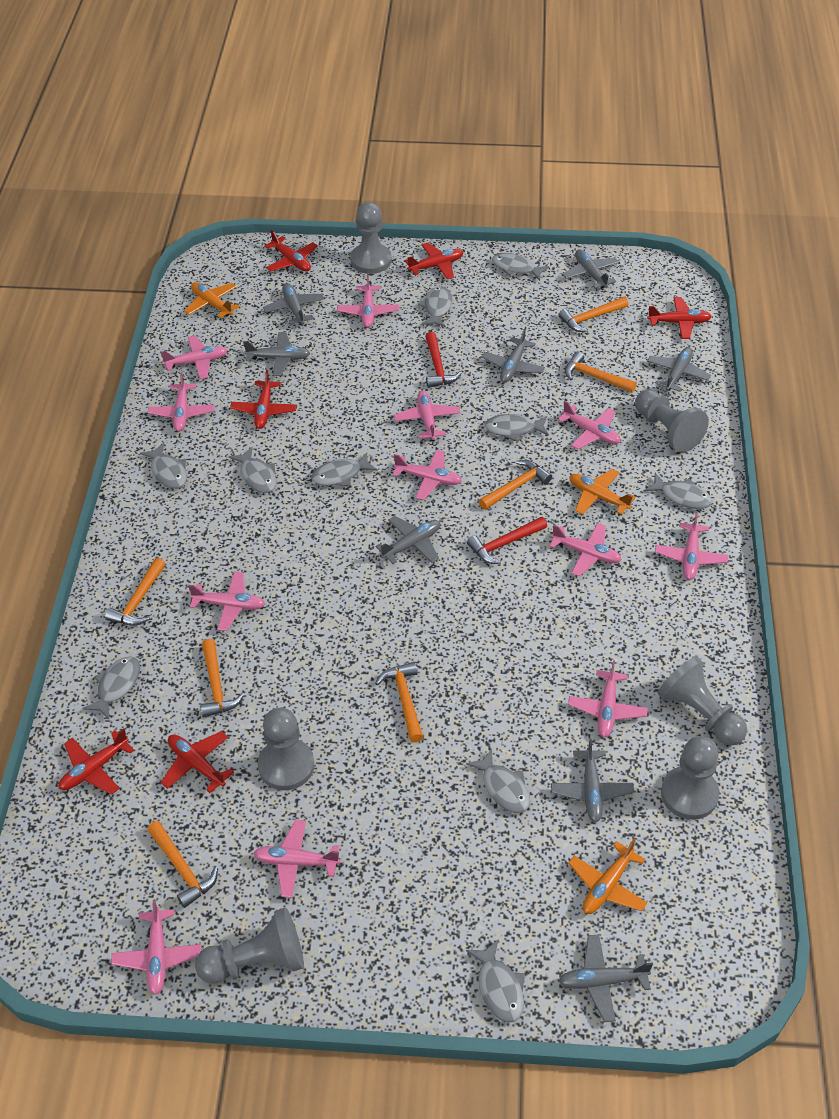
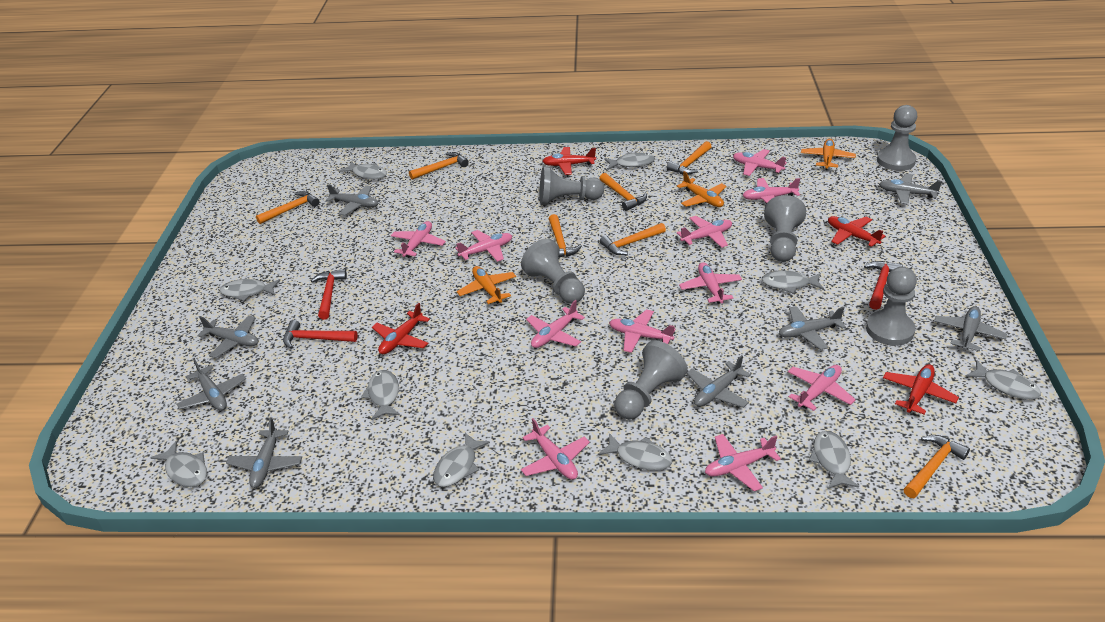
pink plane: 12 -> 11
red hammer: 2 -> 3
red plane: 6 -> 4

